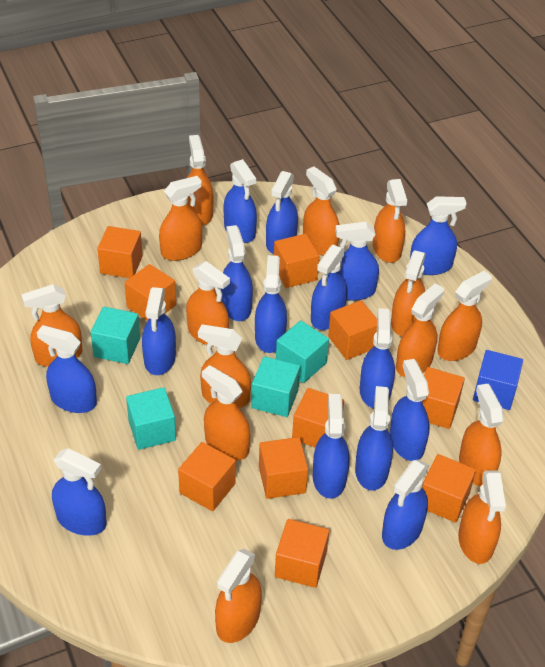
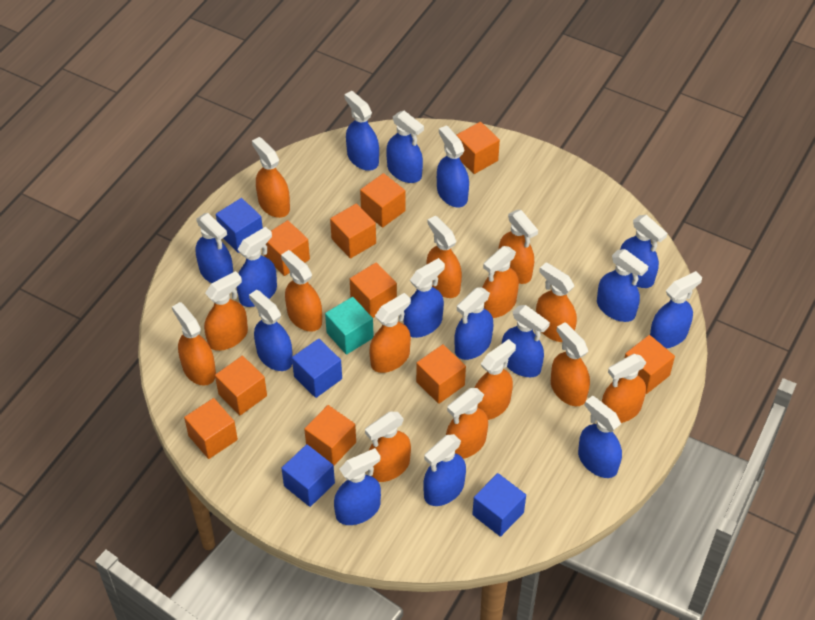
blue cube: 1 -> 4
turquoise cube: 4 -> 1

